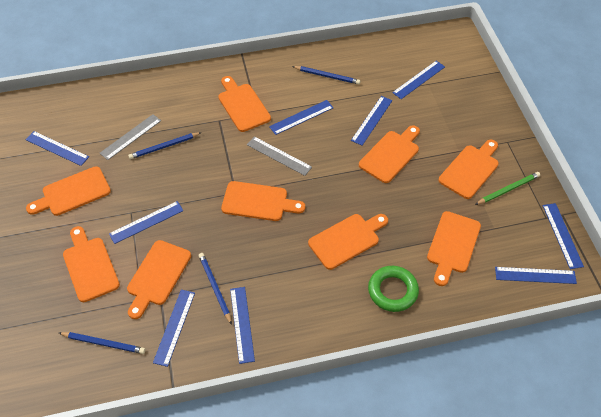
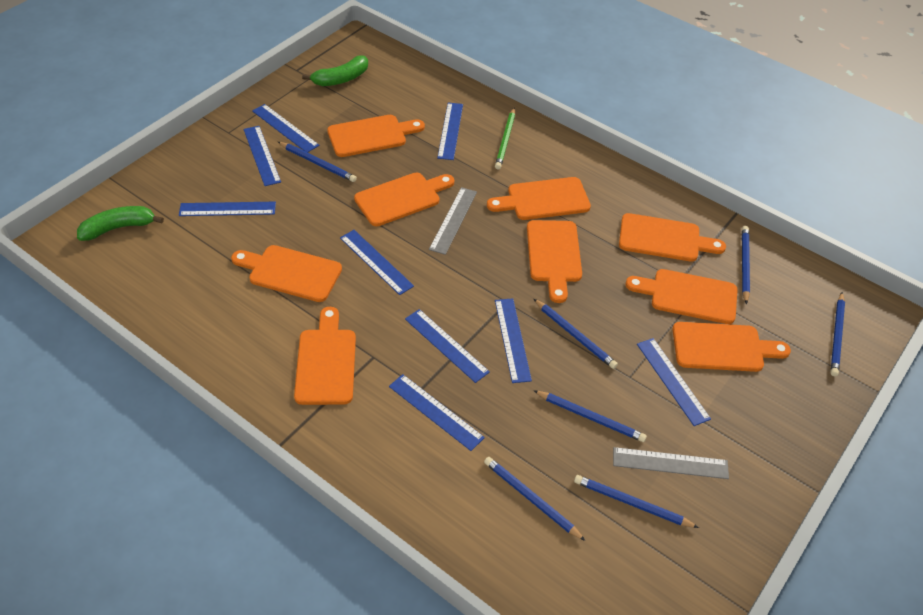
blue pencil: 4 -> 7
green banana: 0 -> 2
green ring: 1 -> 0

